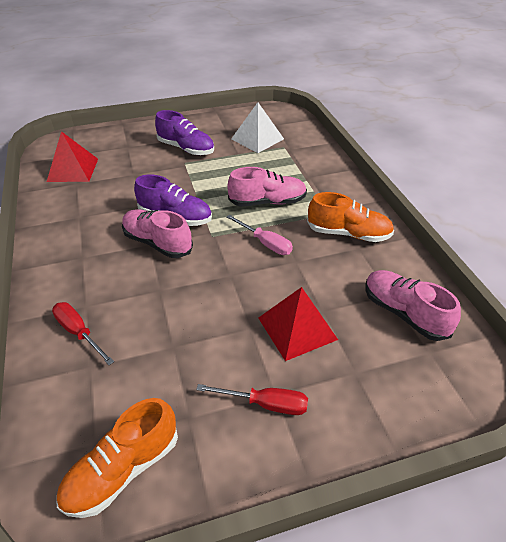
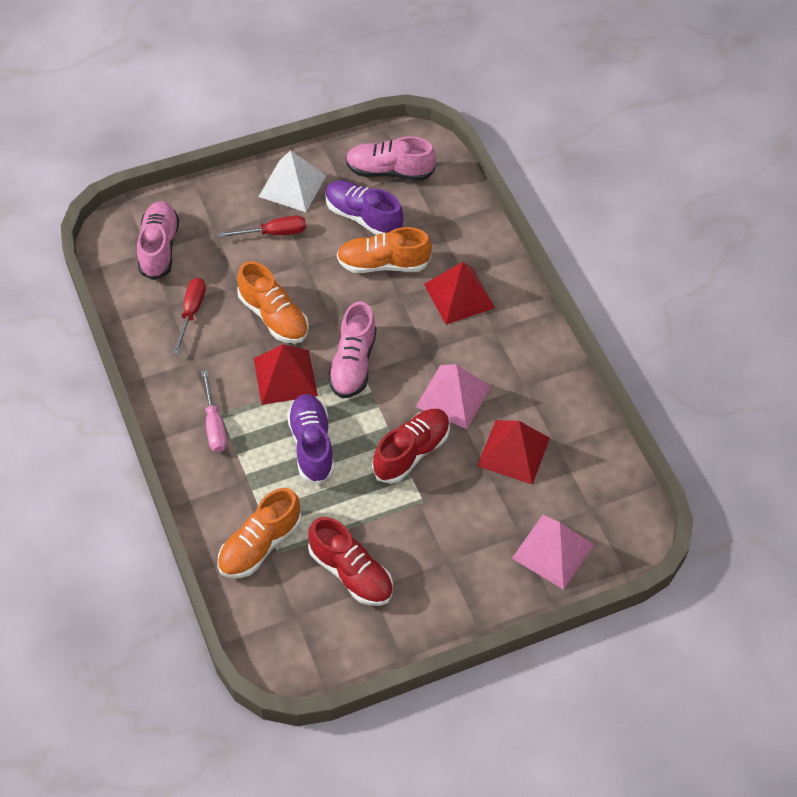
orange shoe: 2 -> 3
pink pyramid: 0 -> 2
red pyramid: 2 -> 3
red shoe: 0 -> 2

